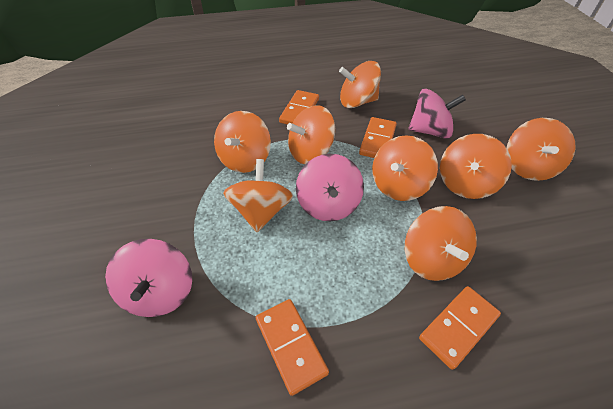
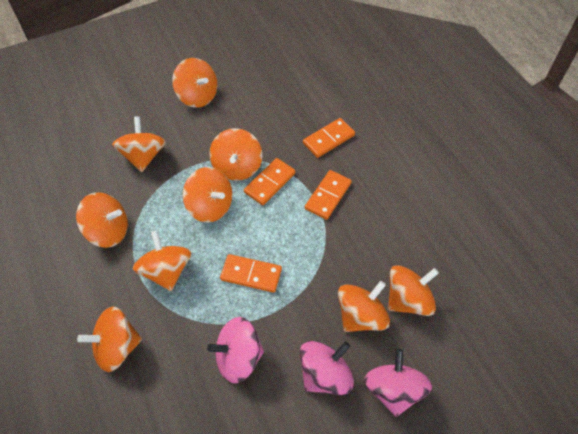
orange spinning top: 8 -> 9

